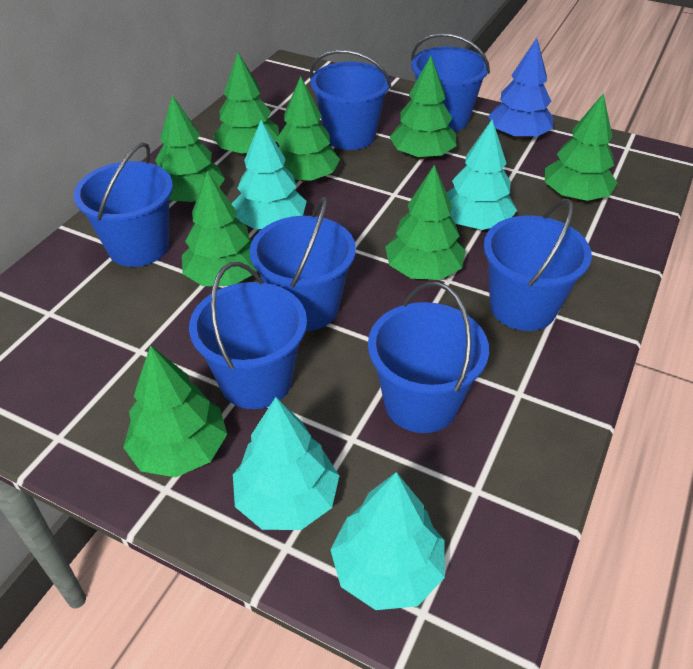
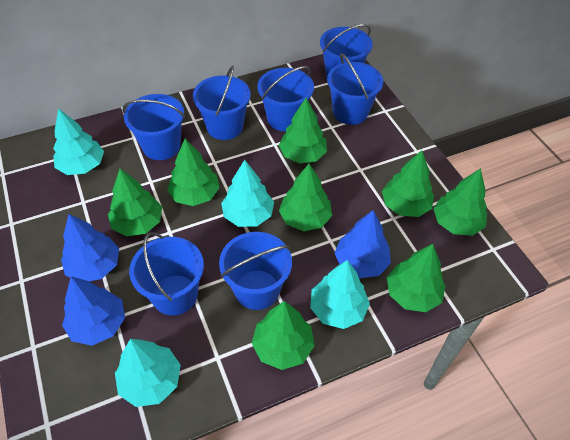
blue tree: 1 -> 3

